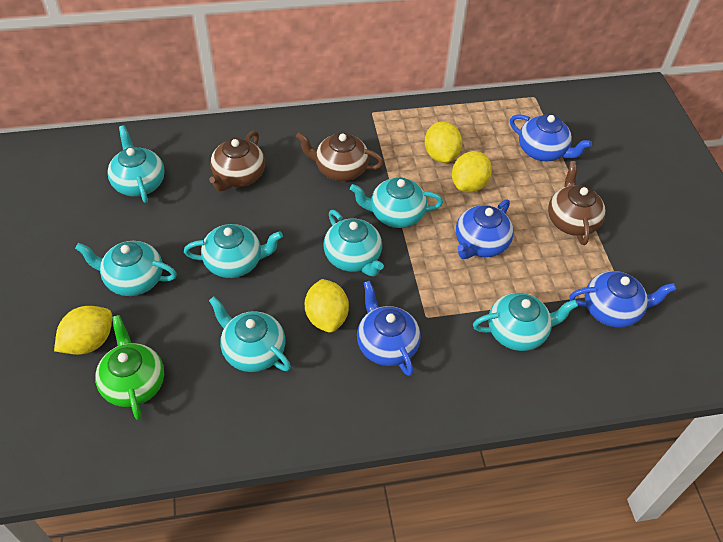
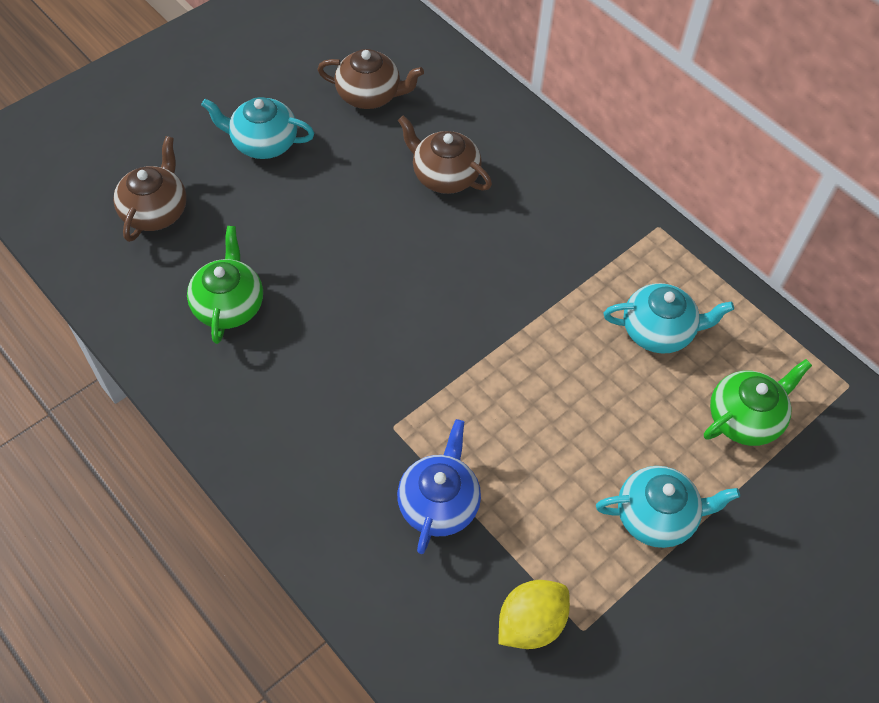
blue teapot: 4 -> 1
green teapot: 1 -> 2
turquoise teapot: 7 -> 3
yellow lemon: 4 -> 1

